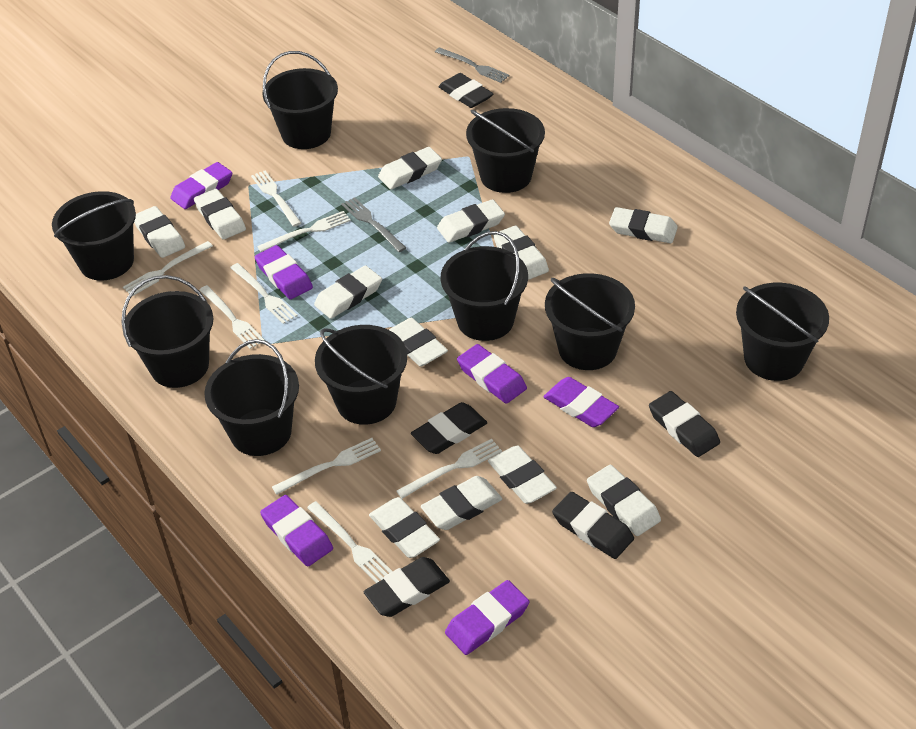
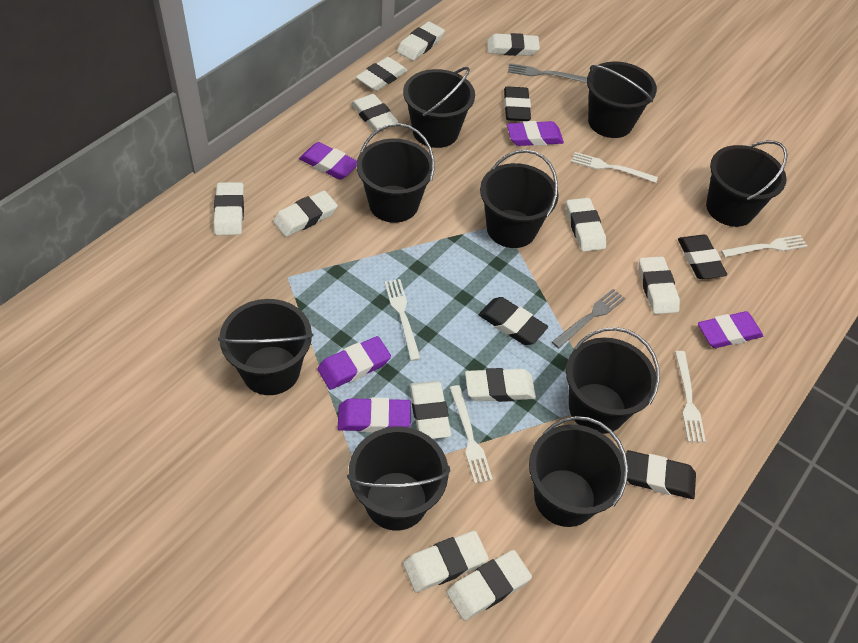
black eraser: 5 -> 4
purple eraser: 6 -> 5
white fork: 8 -> 5

